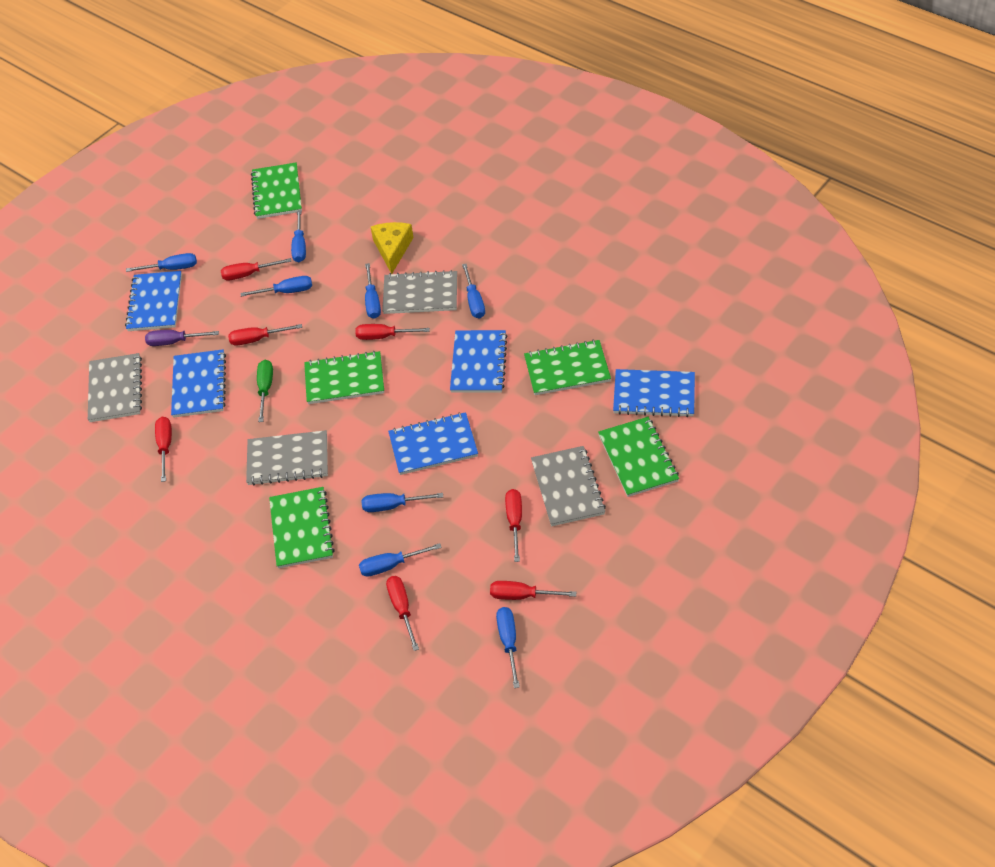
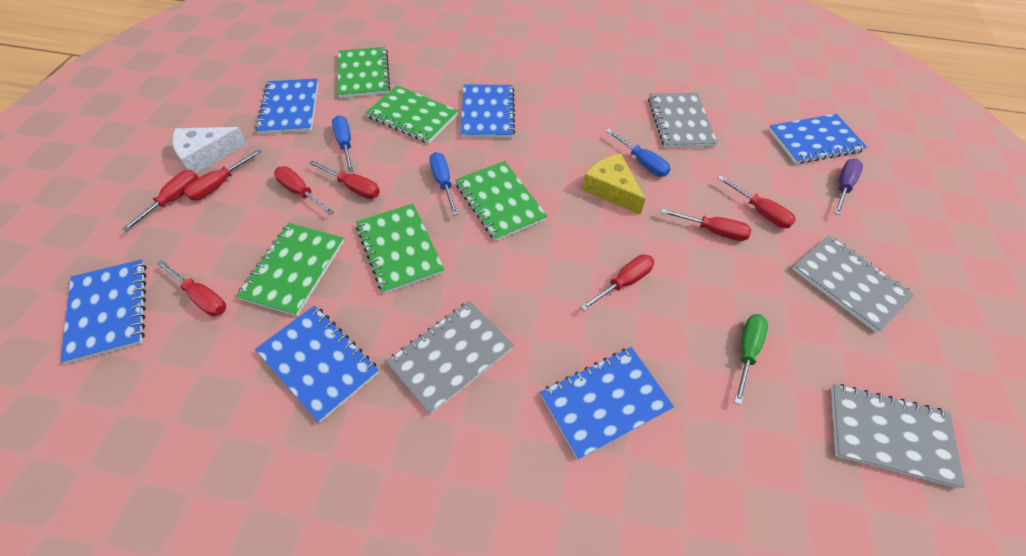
blue notebook: 5 -> 6
blue screwdriver: 8 -> 3
red screwdriver: 7 -> 8
white cheese: 0 -> 1

